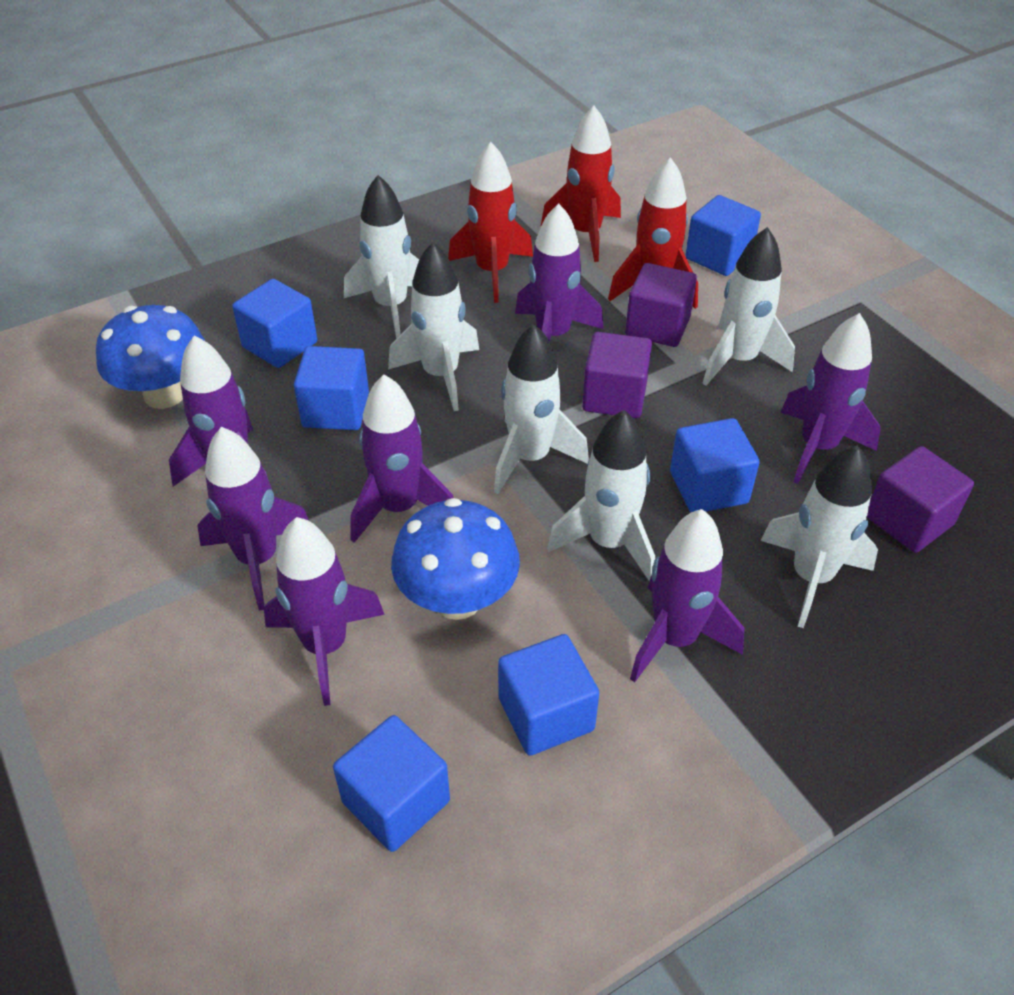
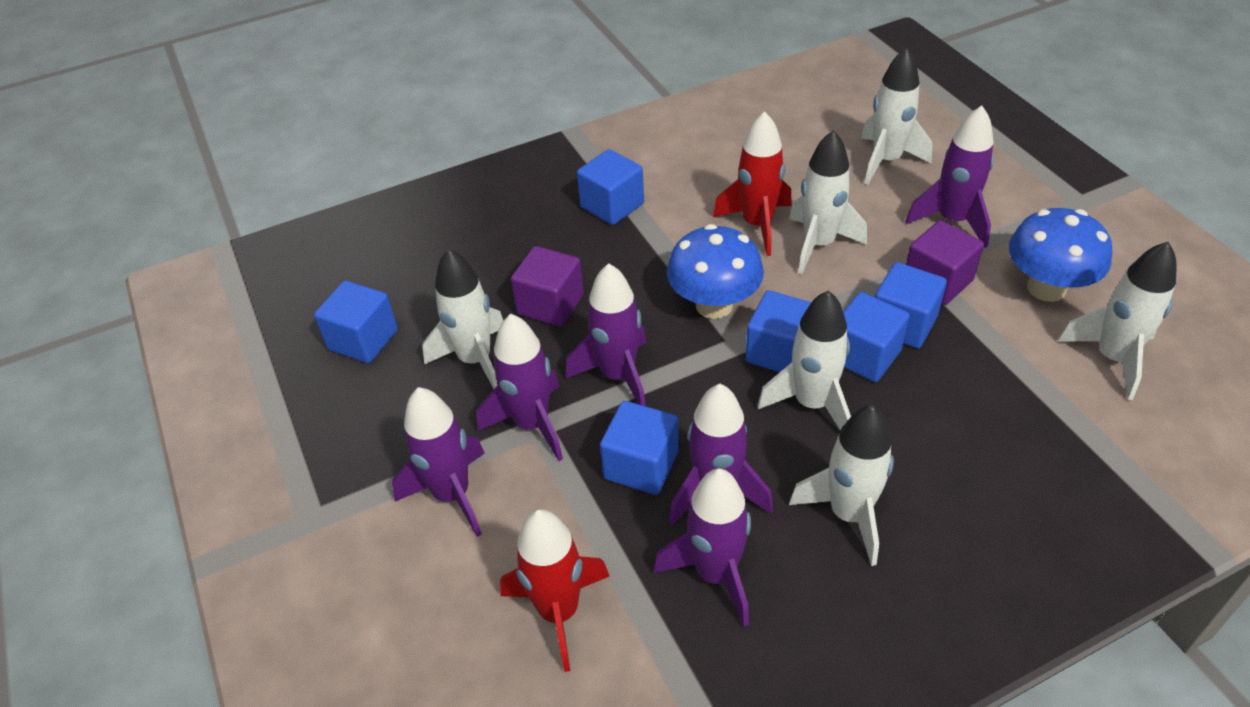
purple cube: 3 -> 2
purple rocket: 7 -> 6
red rocket: 3 -> 2

